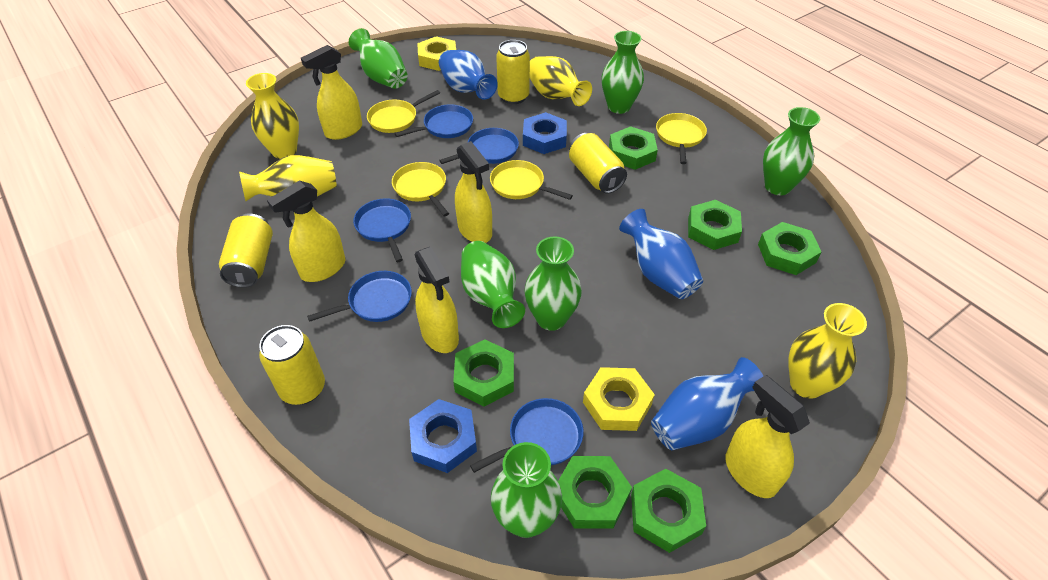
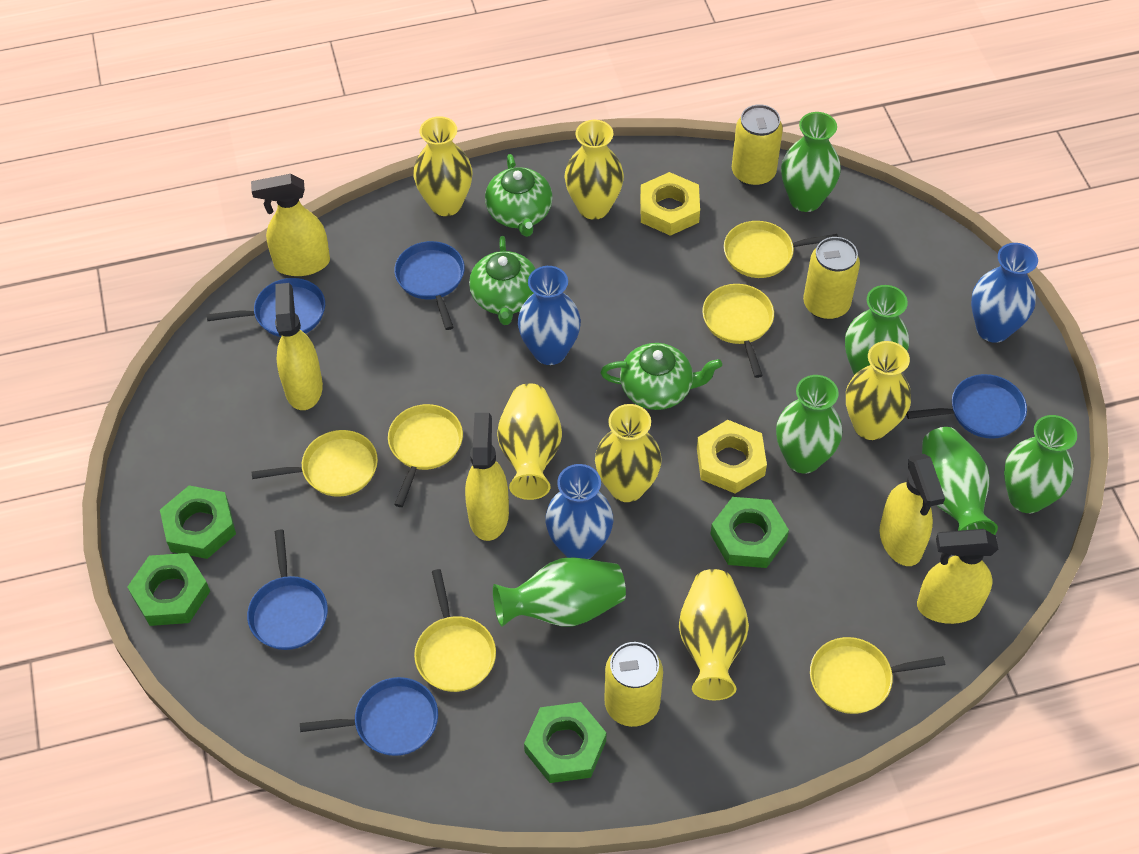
blue nut: 2 -> 0
green nut: 6 -> 4
green teapot: 0 -> 3
yellow can: 4 -> 3
yellow pan: 4 -> 6
yellow vase: 4 -> 6

